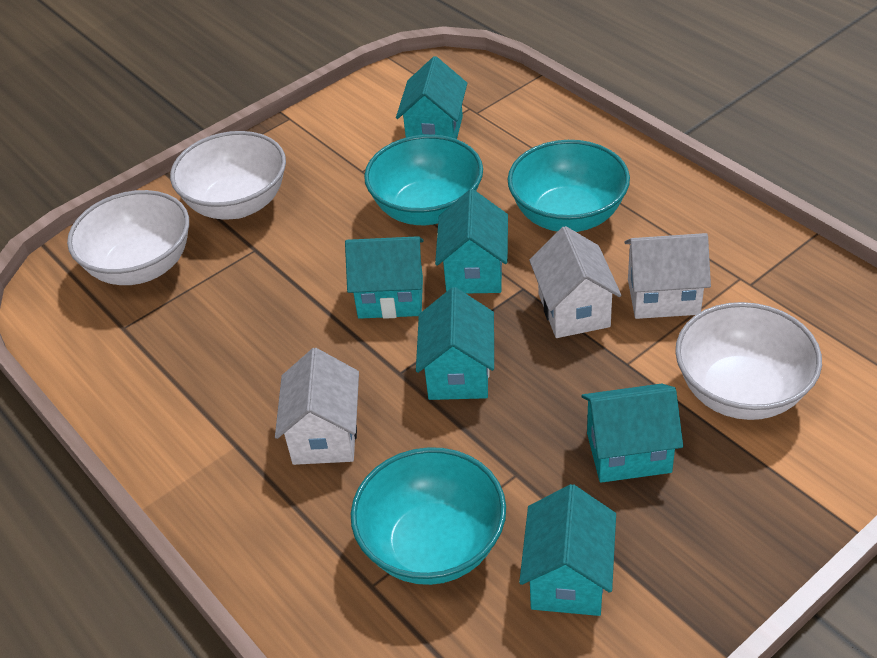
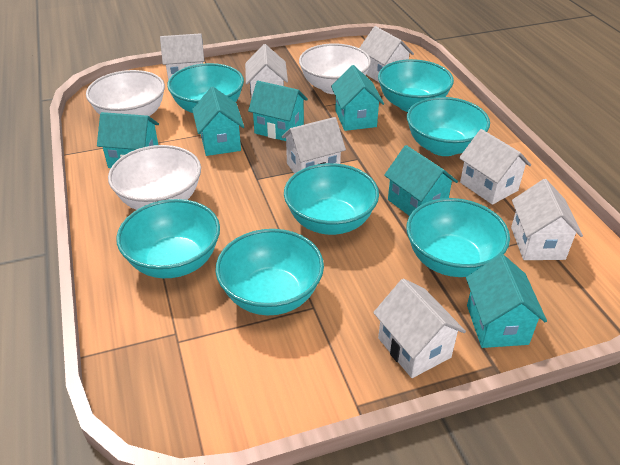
turquoise bowl: 3 -> 7
white house: 3 -> 7

